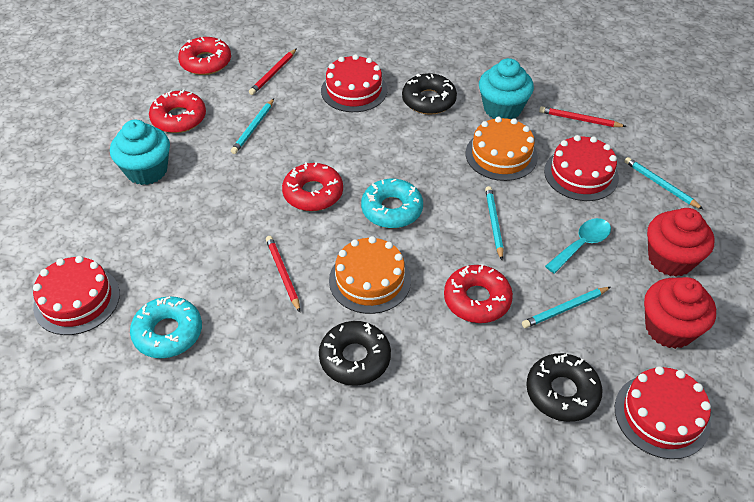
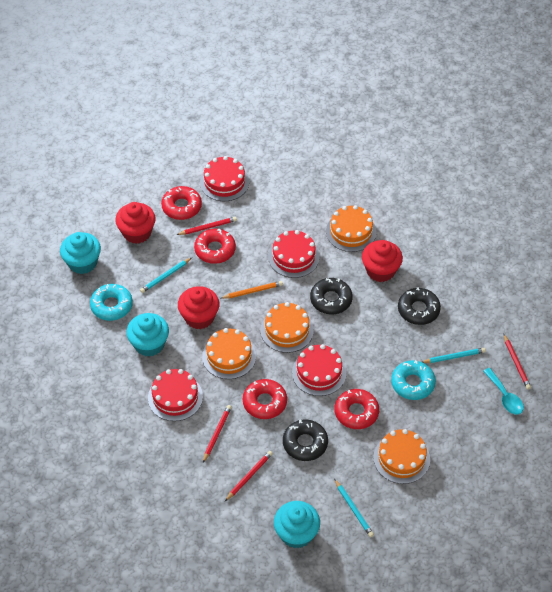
orange cake: 2 -> 4
orange pencil: 0 -> 1
red cupcake: 2 -> 3
red pencil: 3 -> 4
turquoise cupcake: 2 -> 3
turquoise pencil: 4 -> 3

